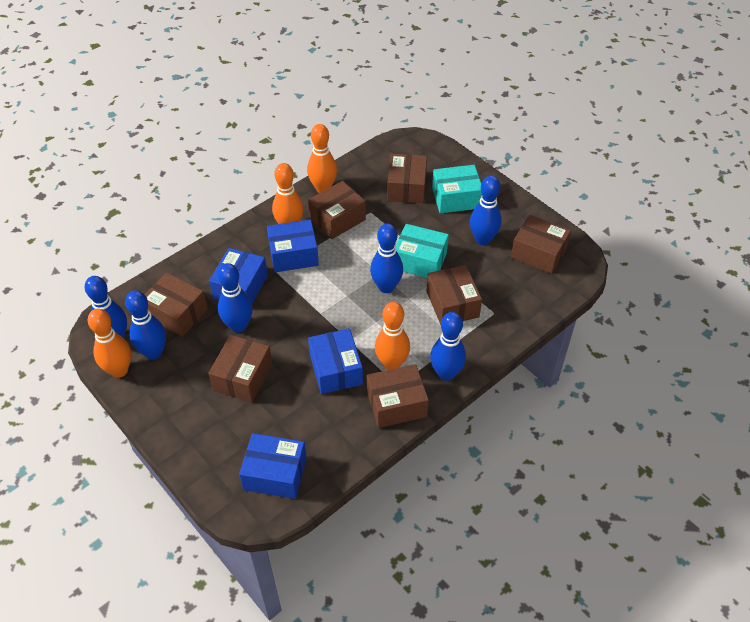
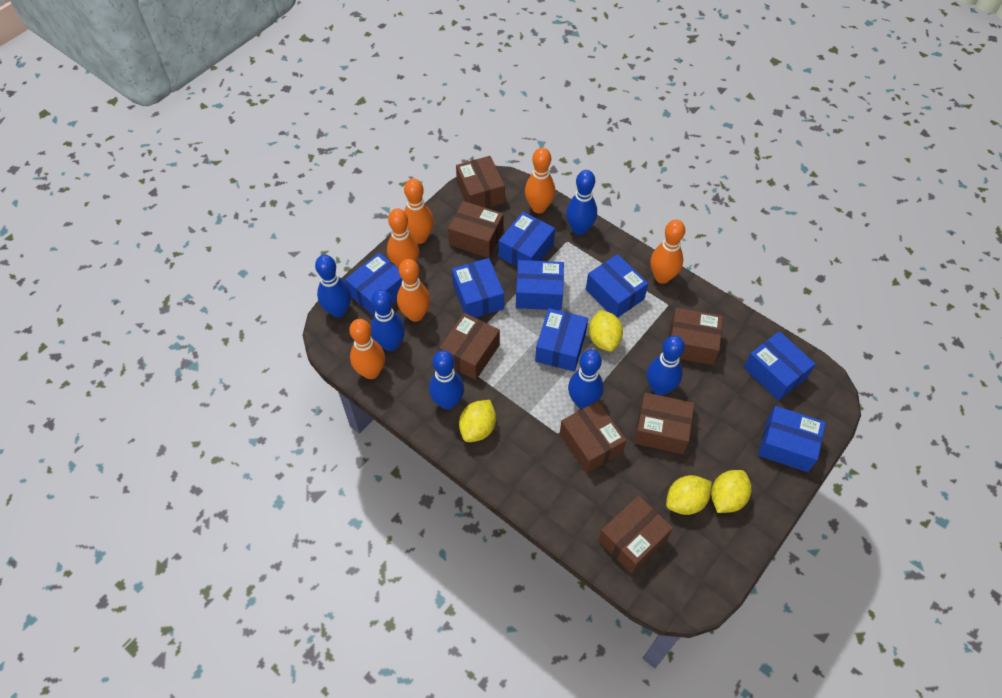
blue box: 4 -> 8
orange bowling pin: 4 -> 6
turquoise box: 2 -> 0
yellow lemon: 0 -> 4

